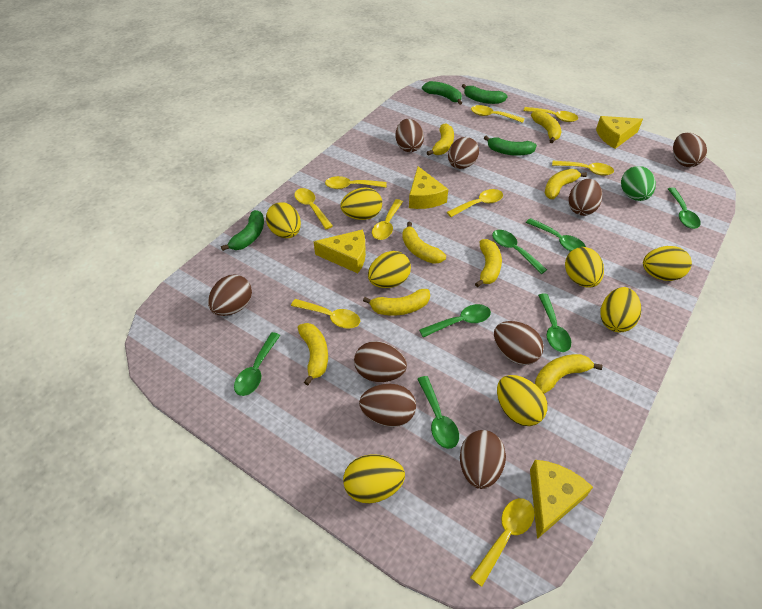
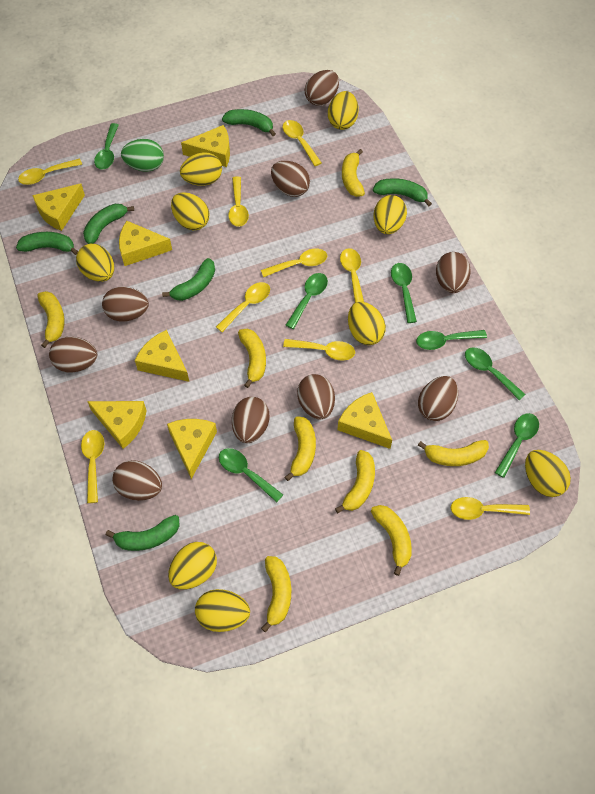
green banana: 4 -> 6
yellow cheese: 4 -> 7
yellow egg: 8 -> 9

